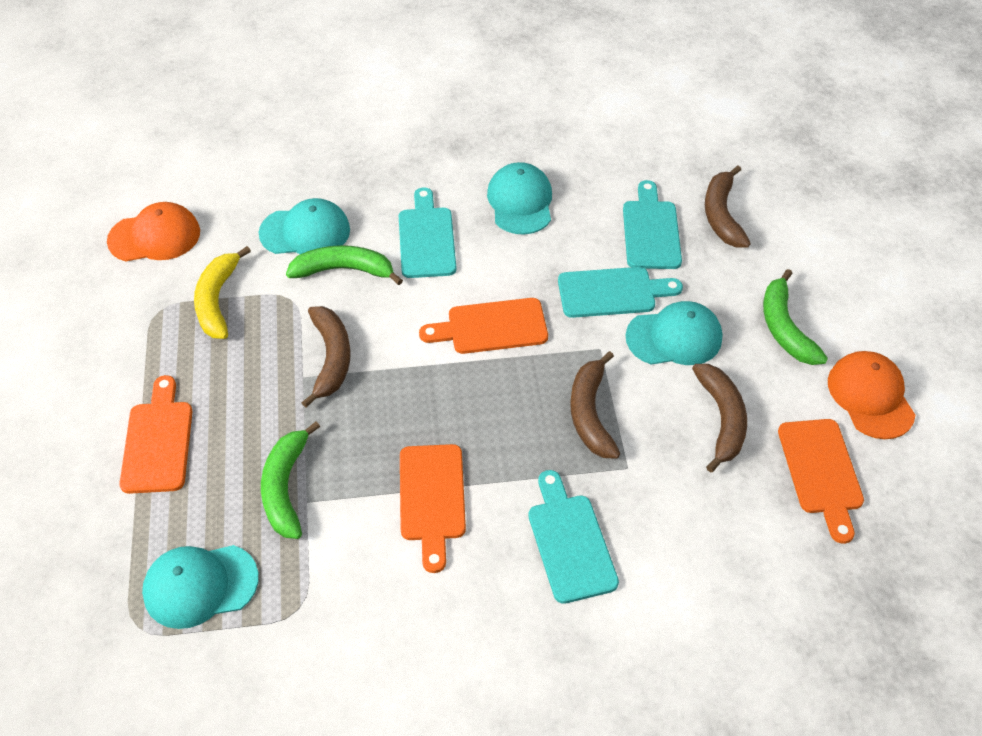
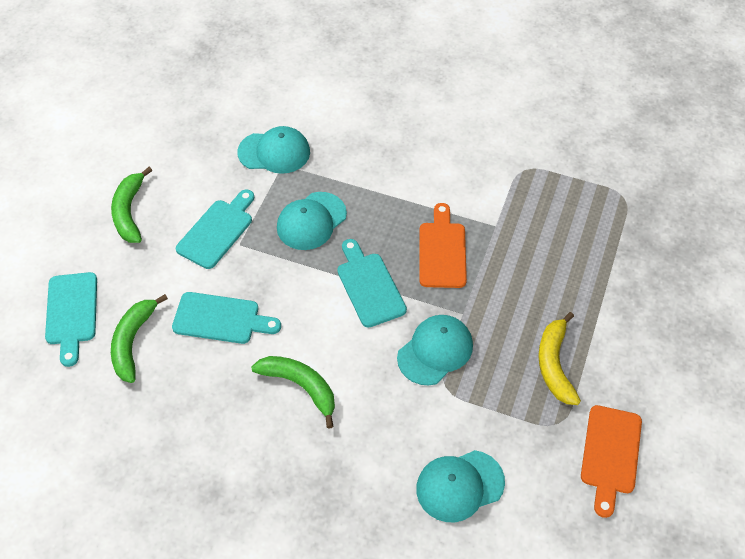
brown banana: 4 -> 0
orange cap: 2 -> 0
orange cutting board: 4 -> 2

